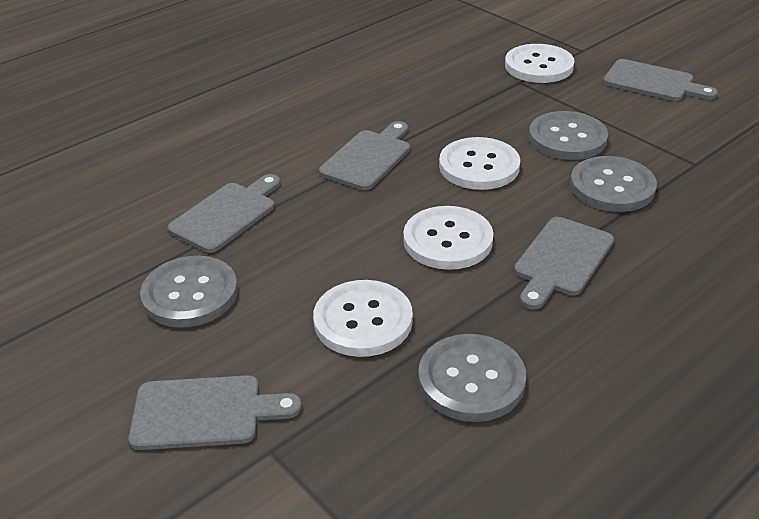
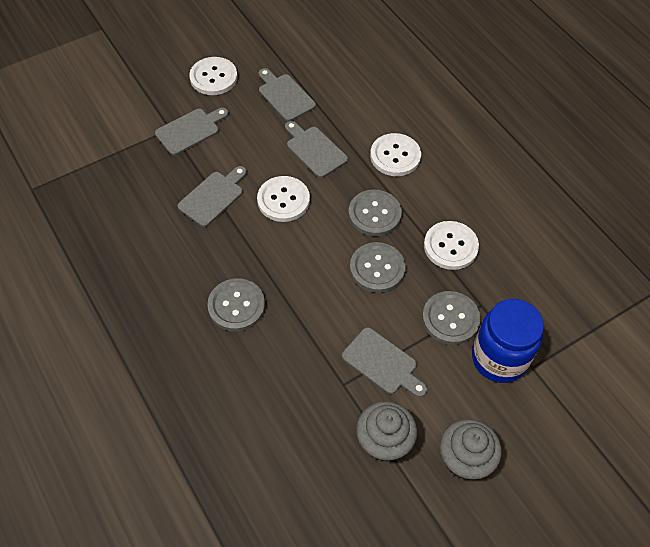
blue jar: 0 -> 1
grey cupcake: 0 -> 2

